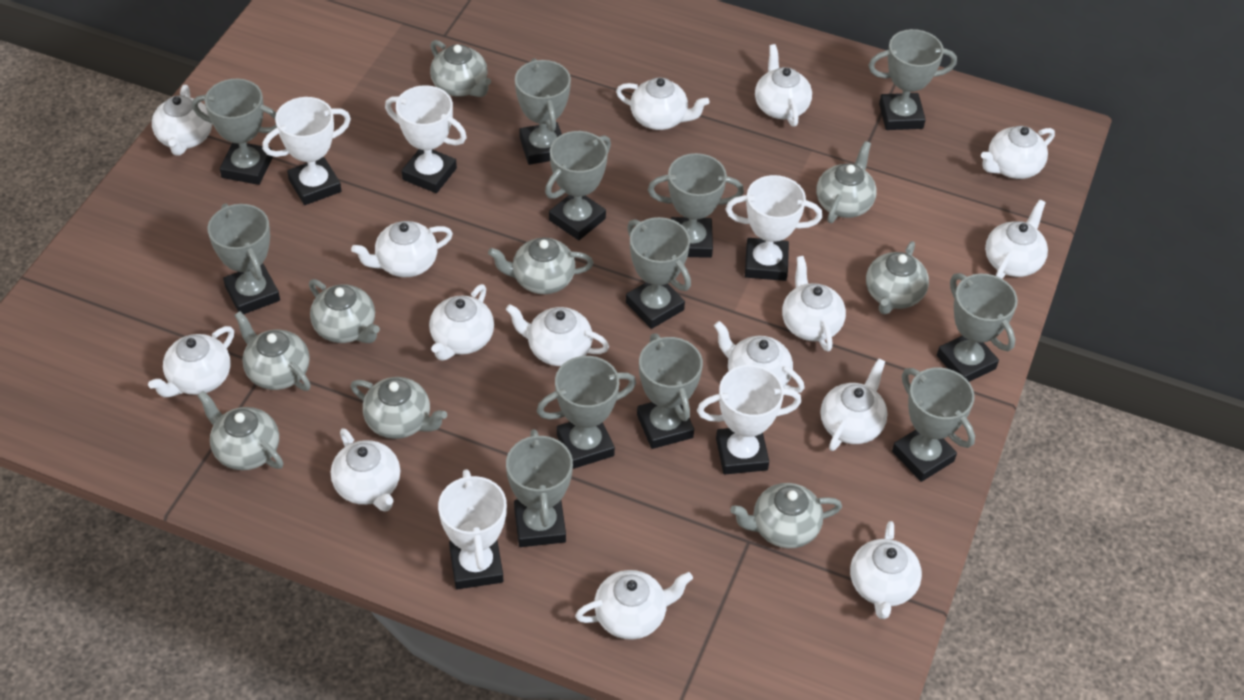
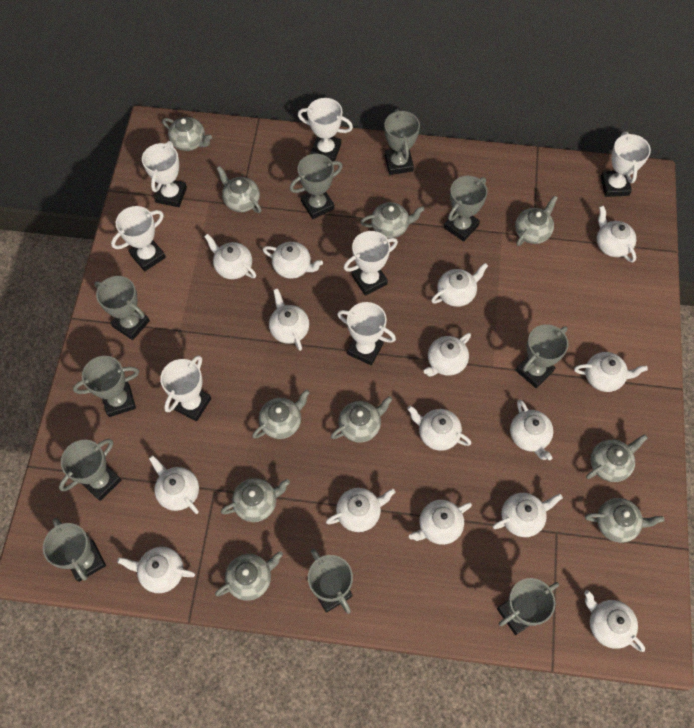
grey teapot: 9 -> 10
grey trophy: 12 -> 10
white trophy: 5 -> 7

